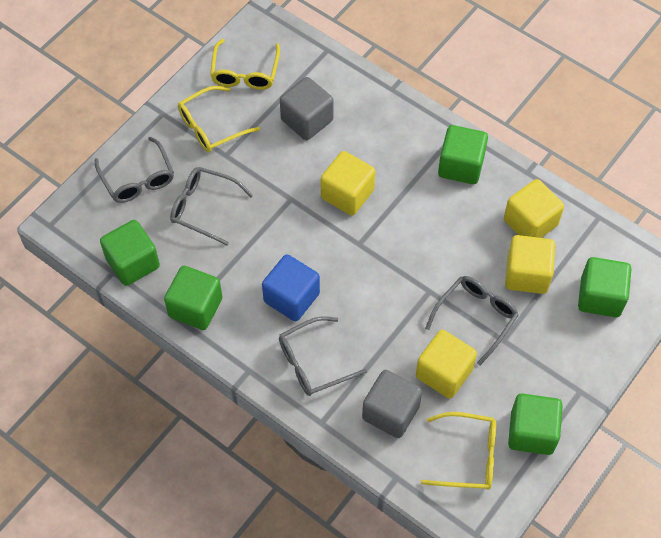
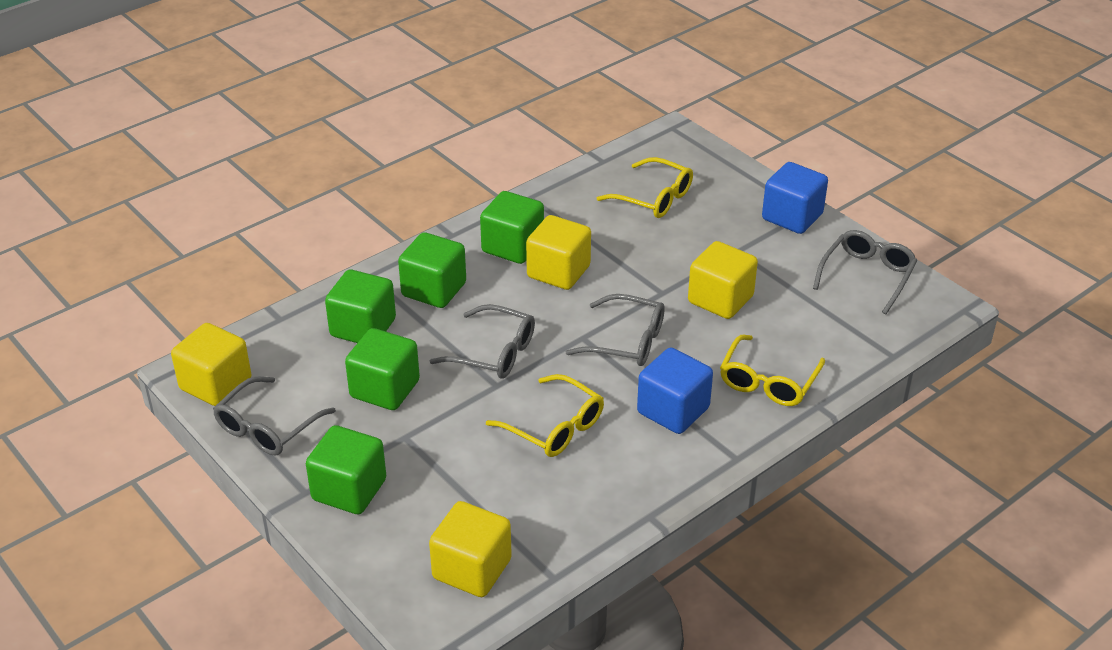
blue cube: 1 -> 2
grey cube: 2 -> 0

